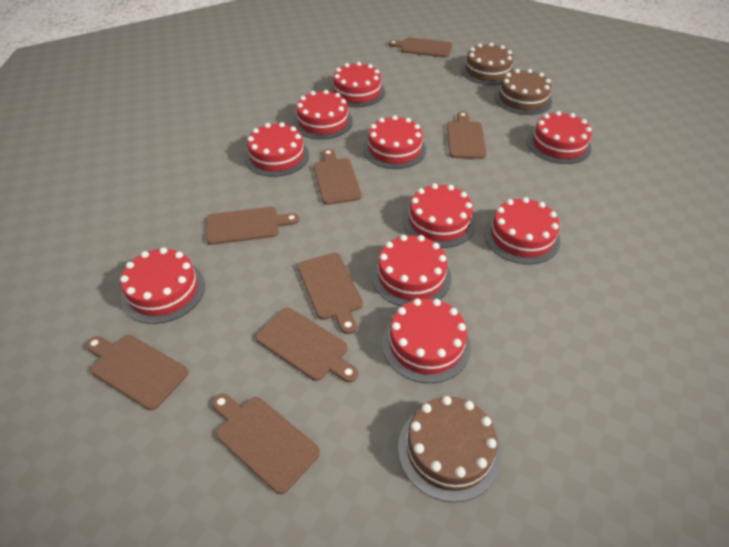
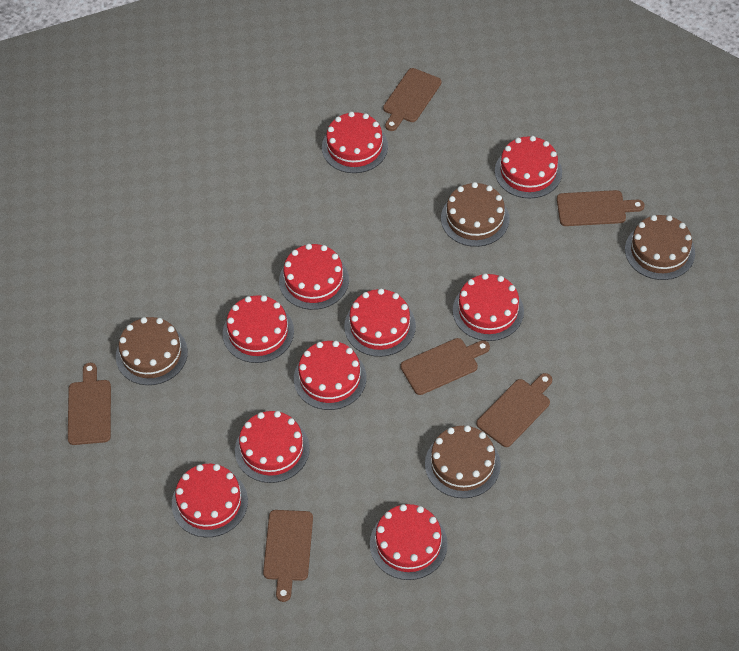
brown cake: 3 -> 4
brown cutting board: 8 -> 6

